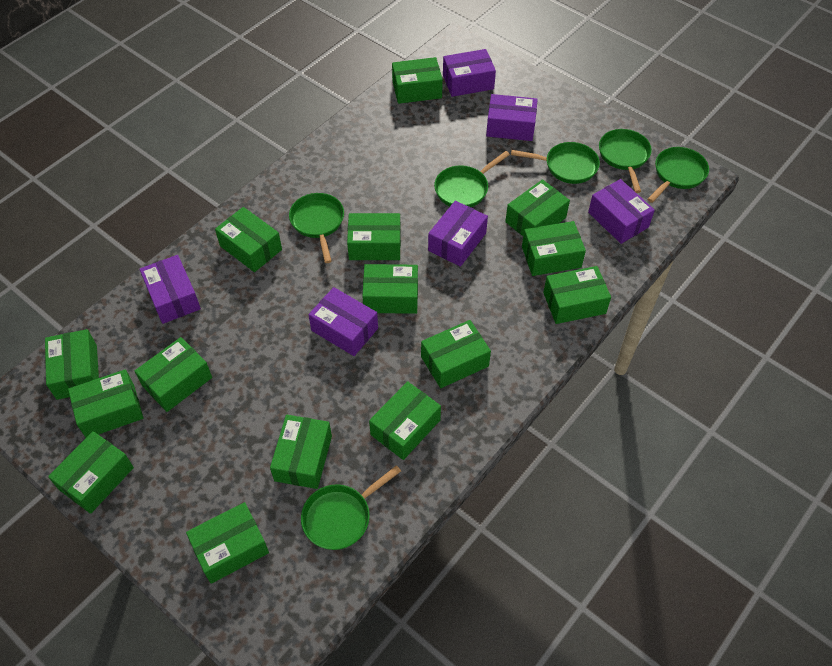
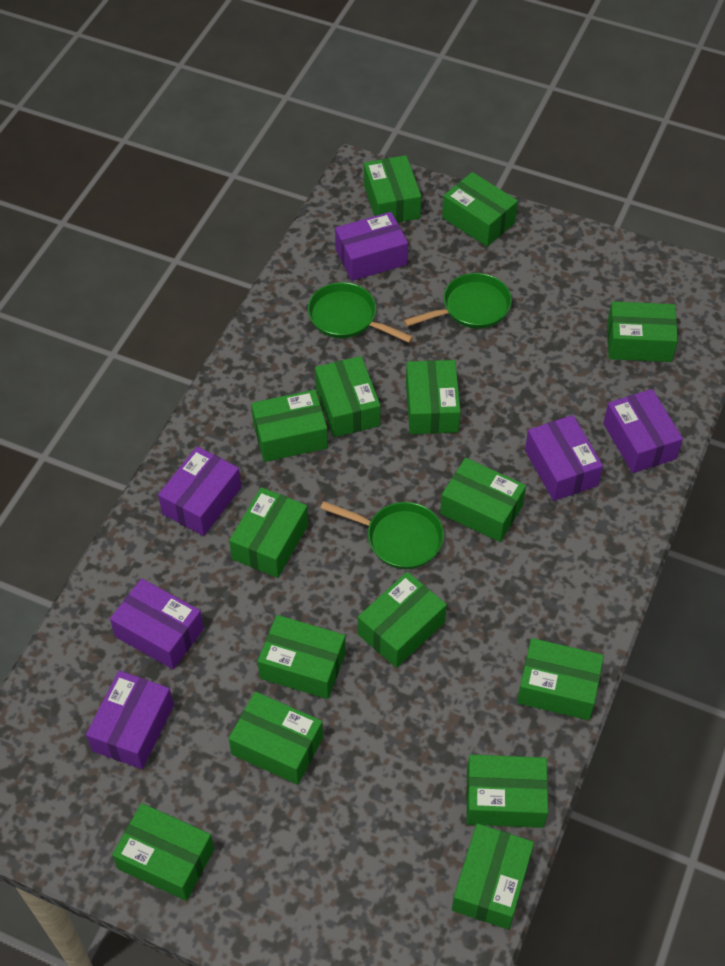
green pan: 6 -> 3

